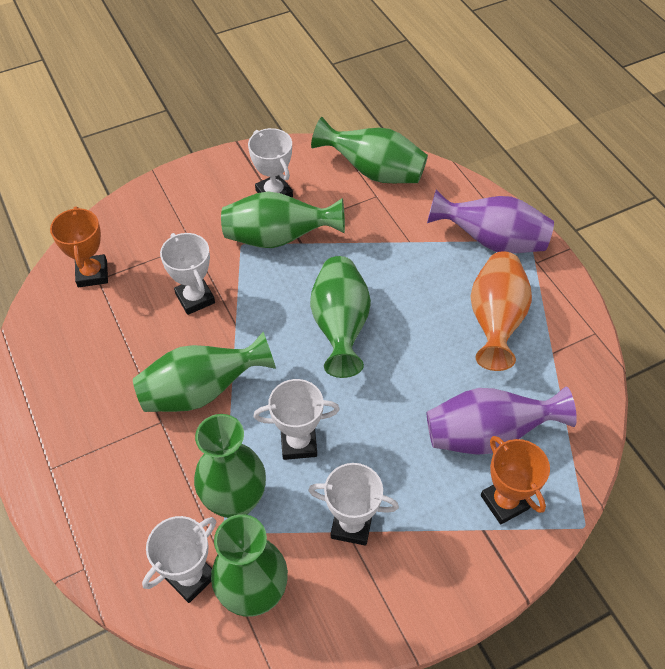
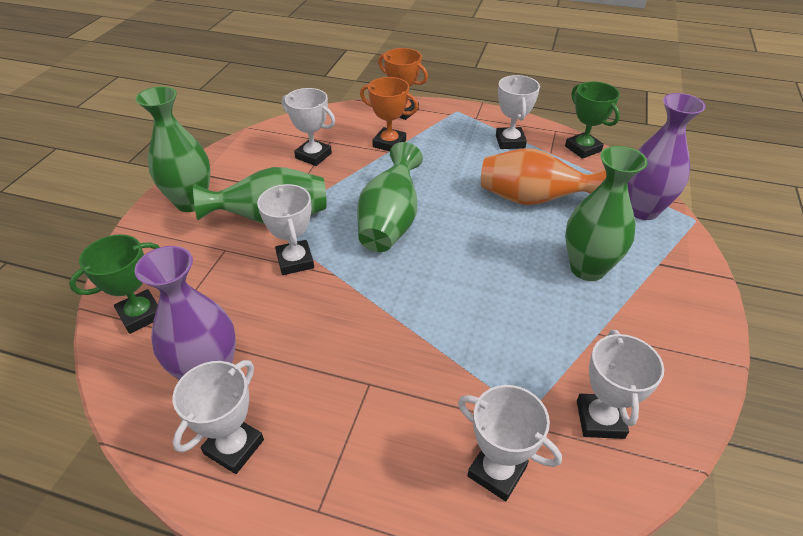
green trophy: 0 -> 2
green vase: 6 -> 4
white trophy: 5 -> 6

